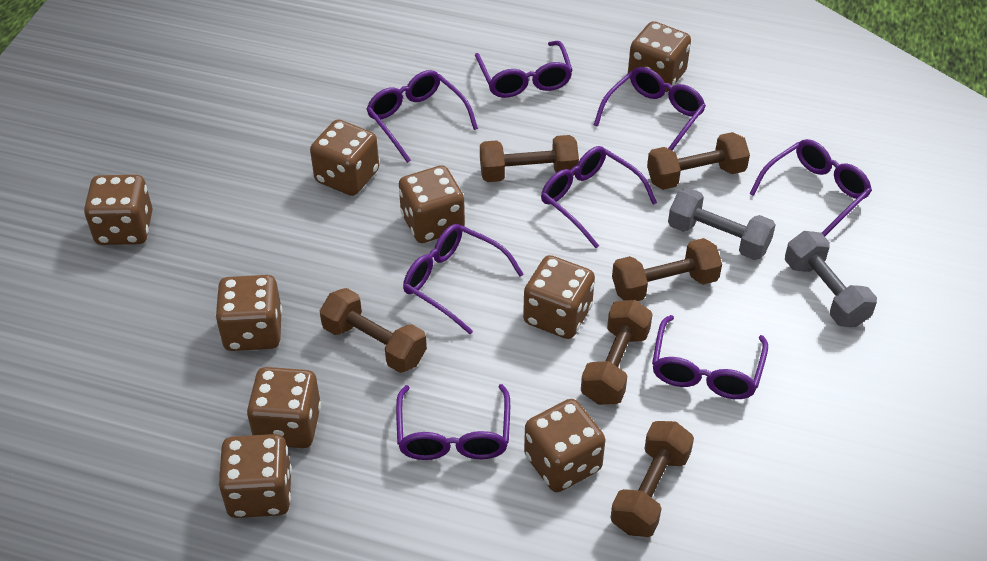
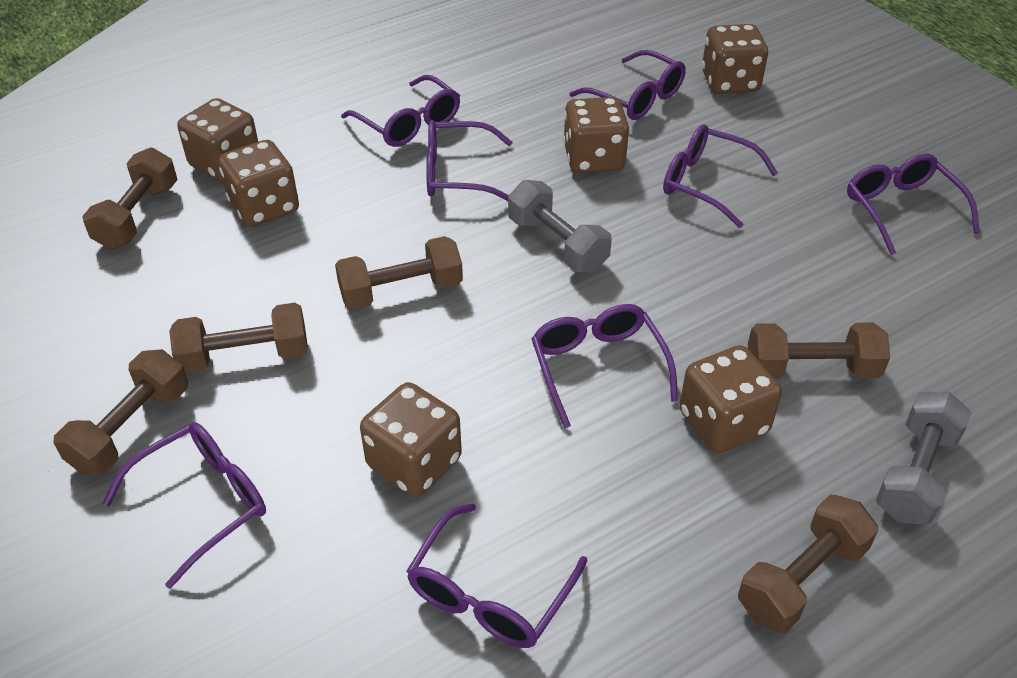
brown dice: 9 -> 6

